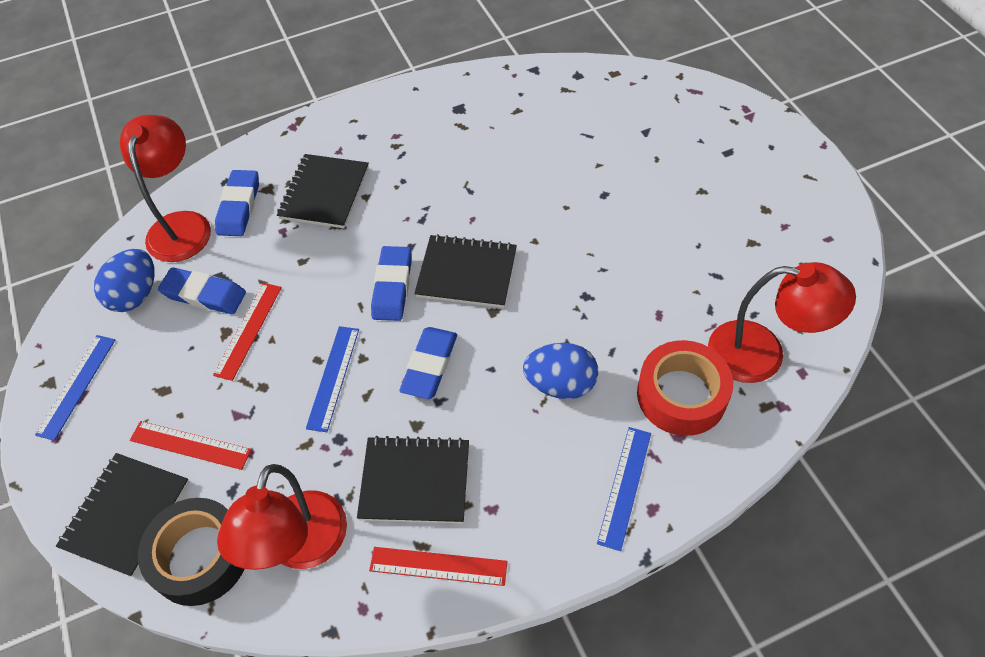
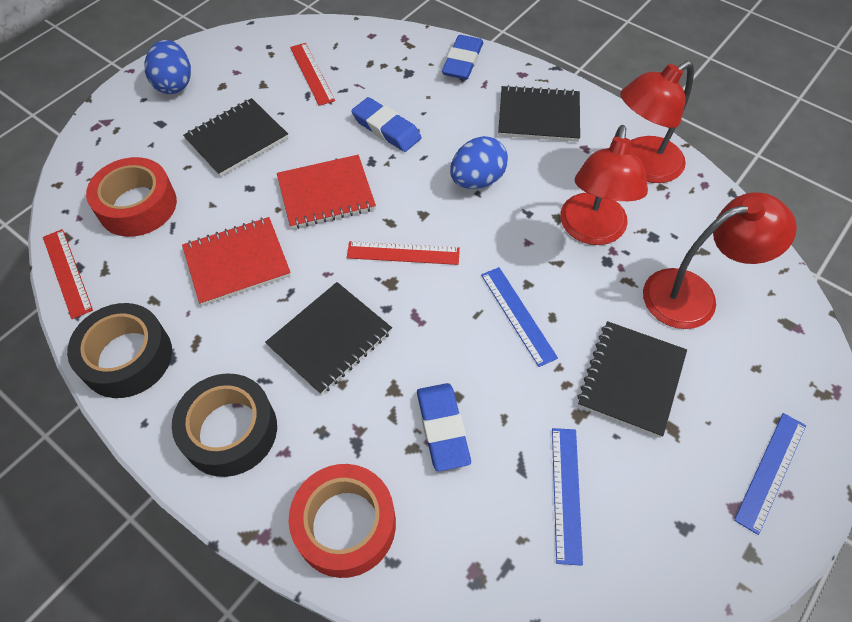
black tape: 1 -> 2
blue eraser: 4 -> 3
red notebook: 0 -> 2
red tape: 1 -> 2

